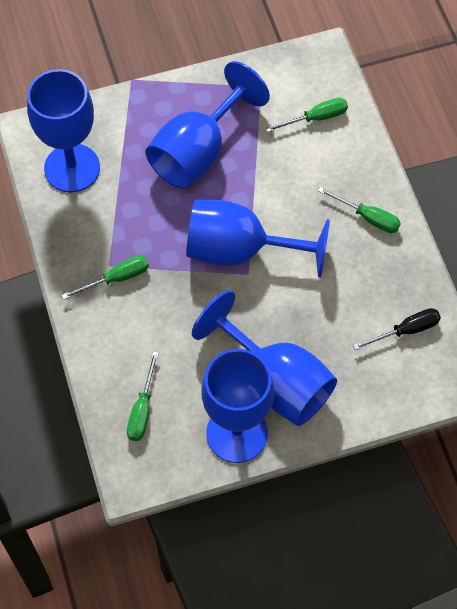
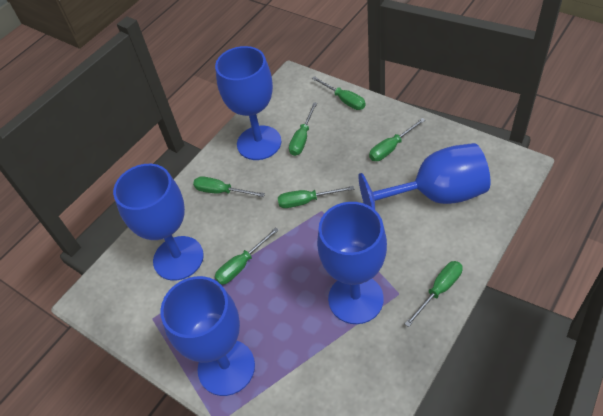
black screwdriver: 1 -> 0
green screwdriver: 4 -> 7

